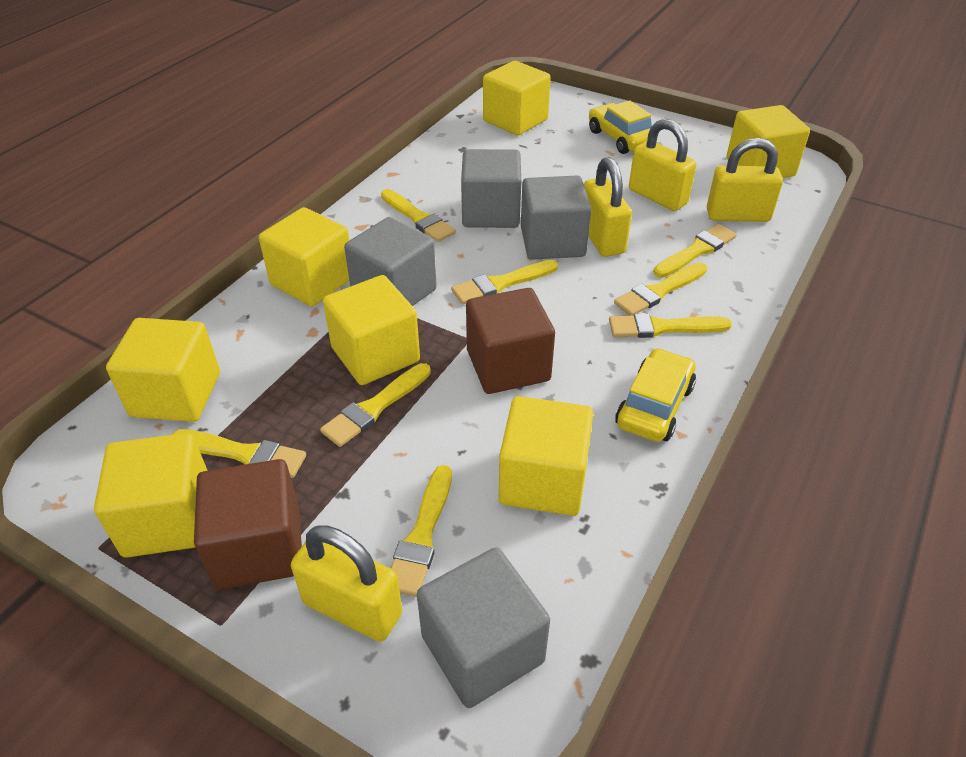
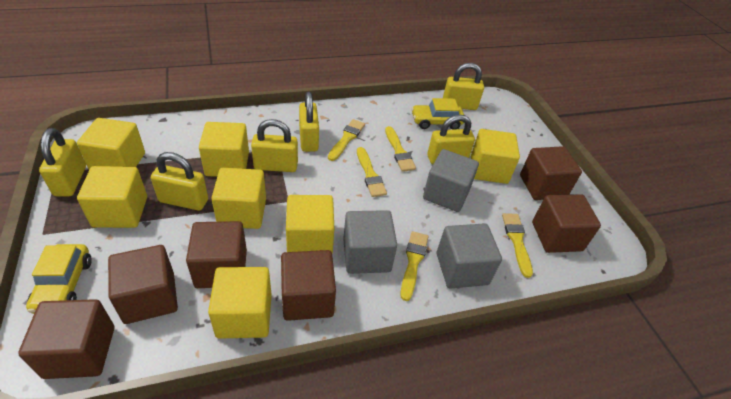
brown cube: 2 -> 6
grey cube: 4 -> 3
yellow brush: 8 -> 5
yellow padlock: 4 -> 6

